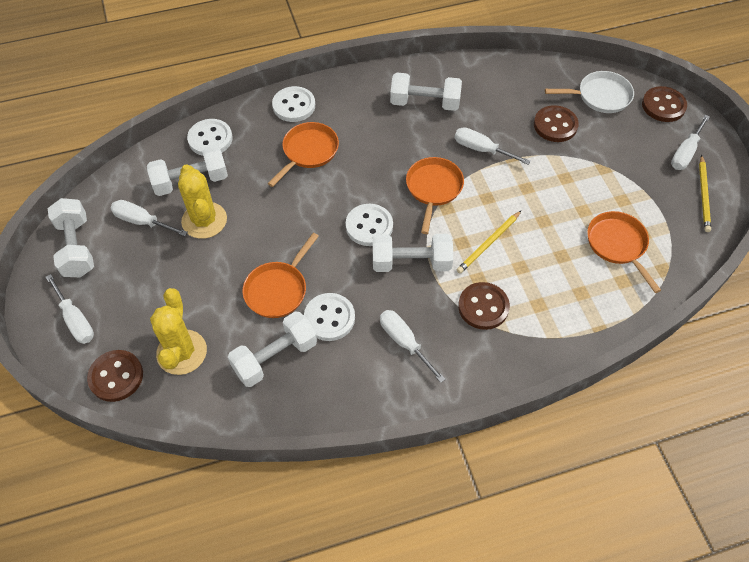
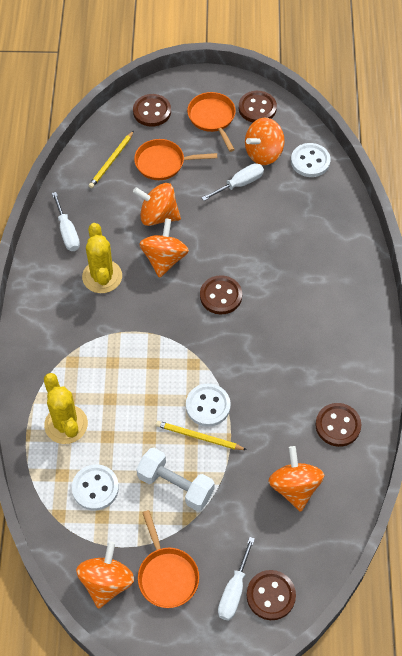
brown button: 4 -> 5
orange pan: 4 -> 3
orange spinning top: 0 -> 5
white button: 4 -> 3
white dumbbell: 5 -> 1
white pan: 1 -> 0
white screwdriver: 5 -> 3

